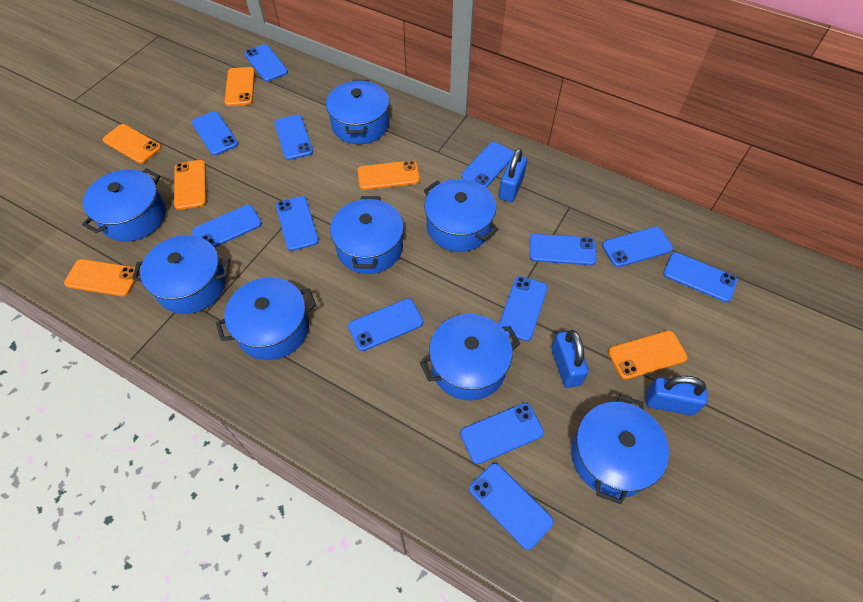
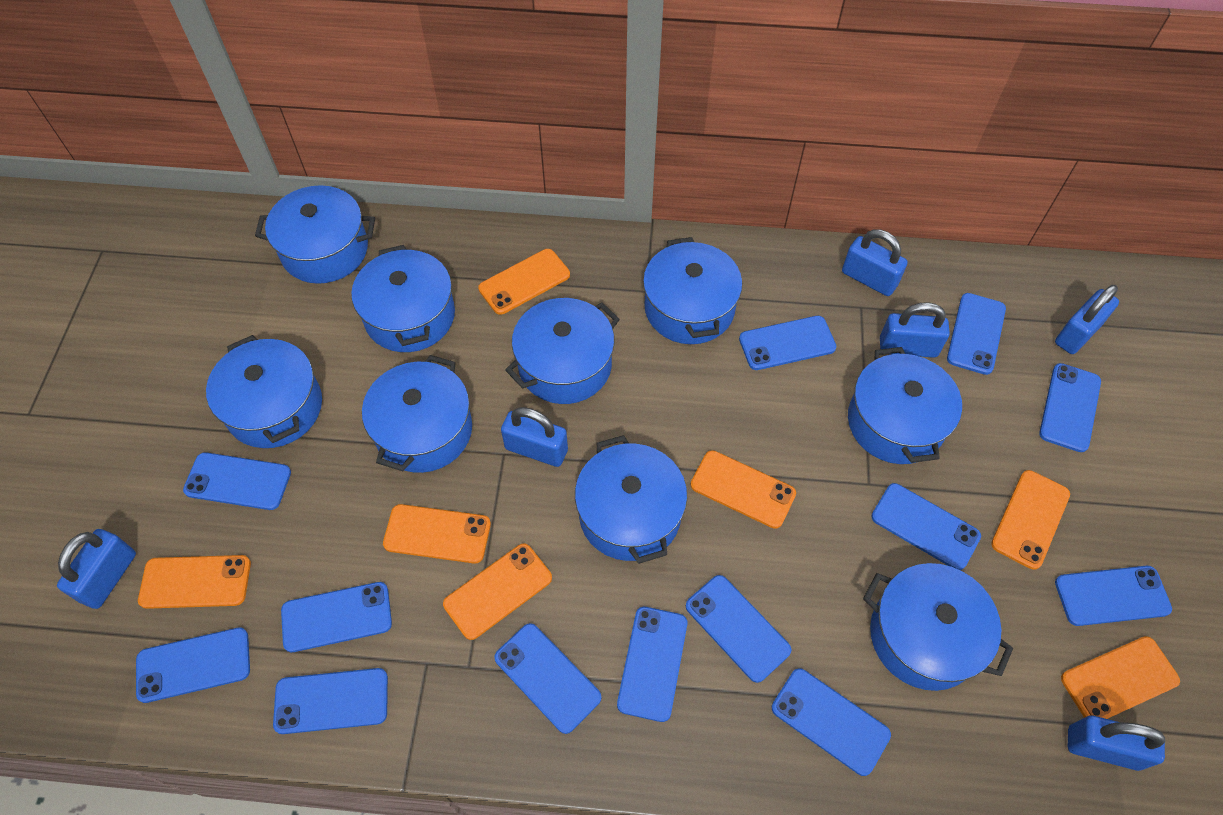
blue padlock: 3 -> 6
blue pot: 8 -> 9
orange phone: 6 -> 7

